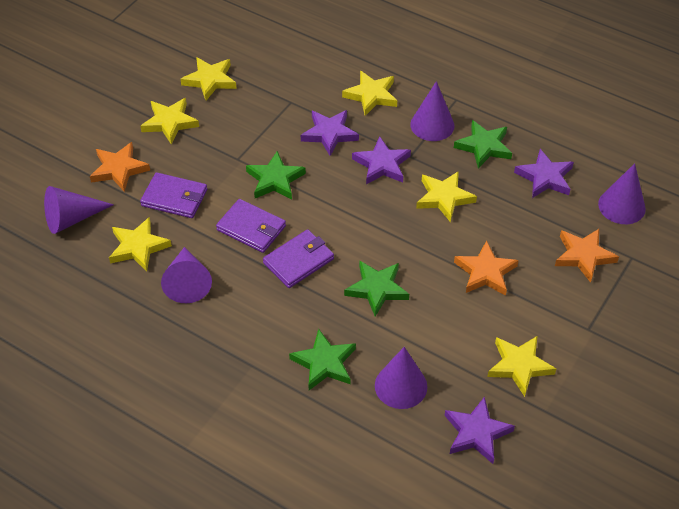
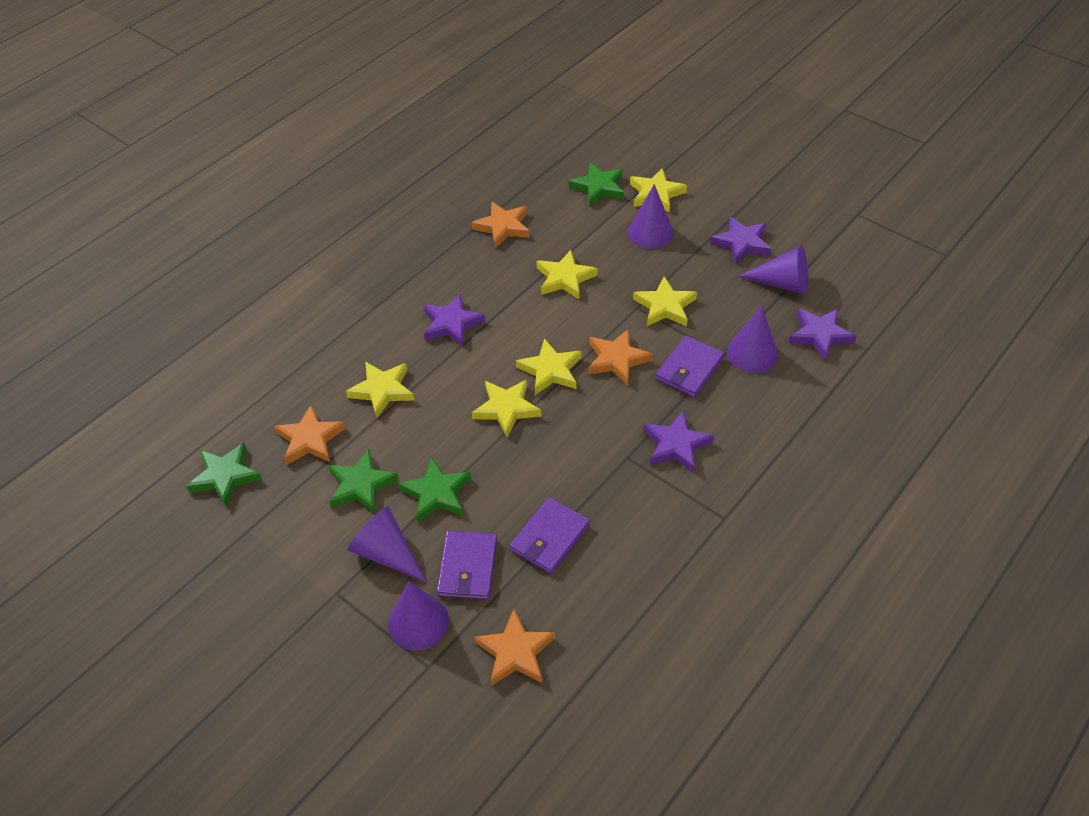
orange star: 3 -> 4

